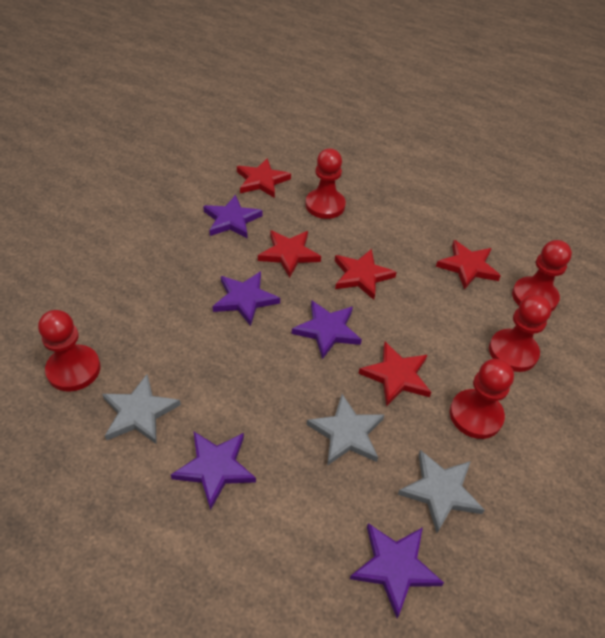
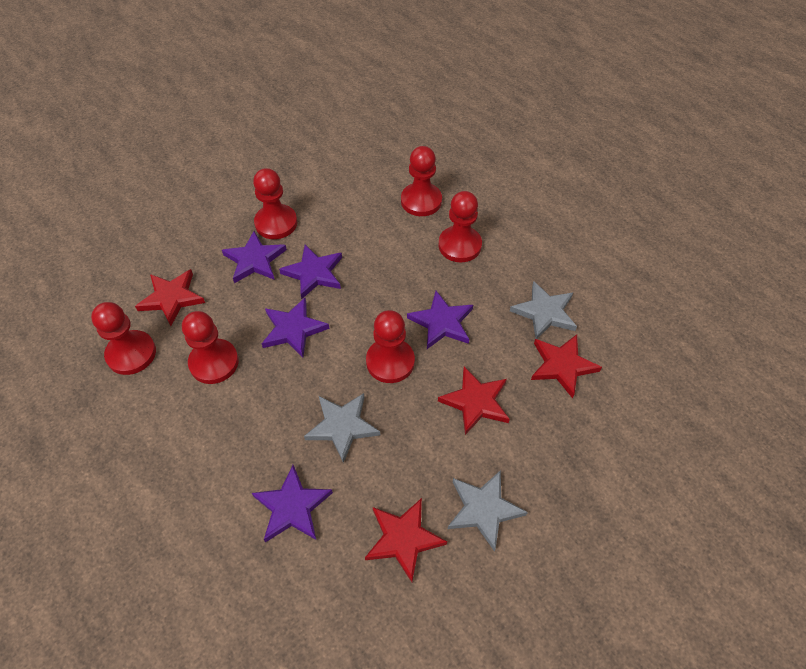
red pawn: 5 -> 6
red star: 5 -> 4

